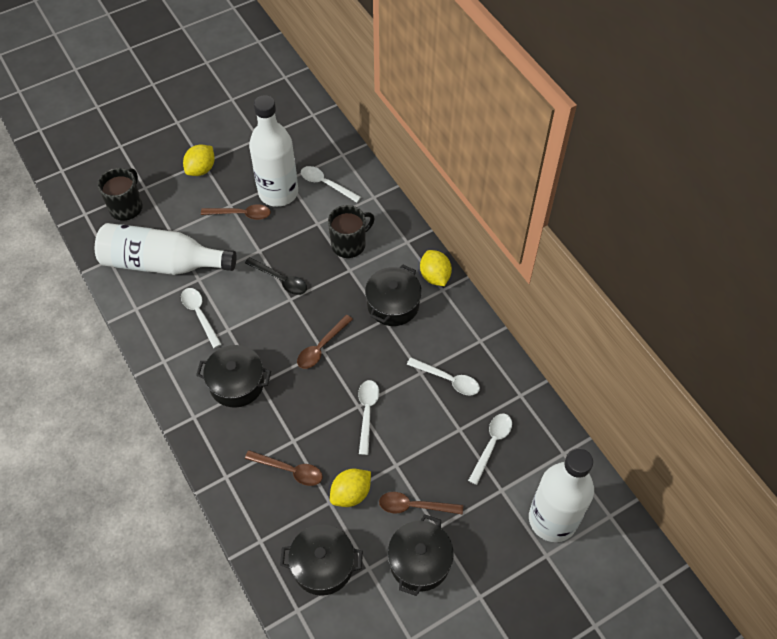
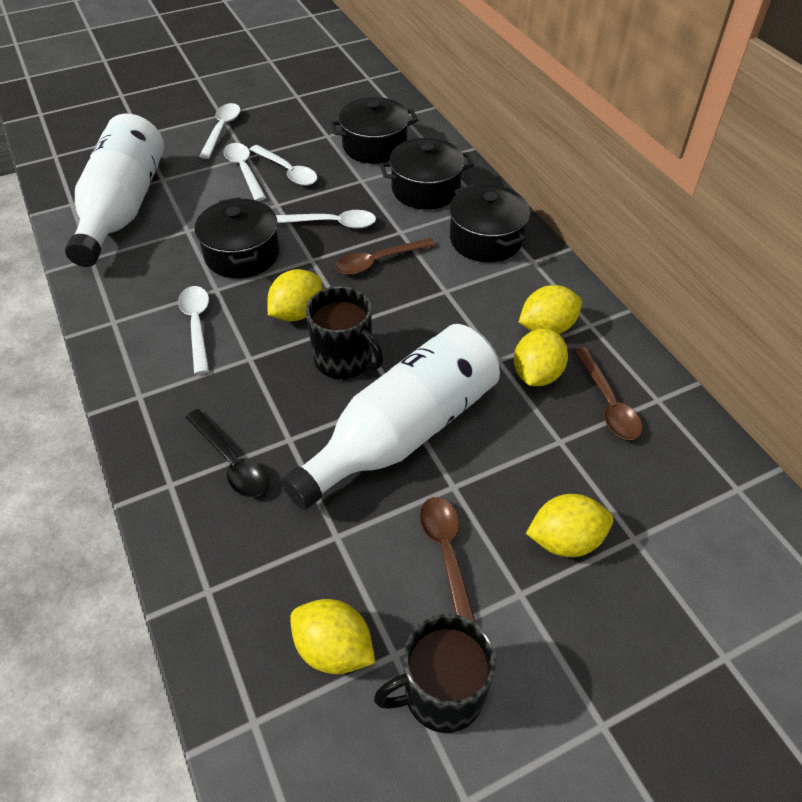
brown spoon: 4 -> 3
white bottle: 3 -> 2
yellow lemon: 3 -> 5

